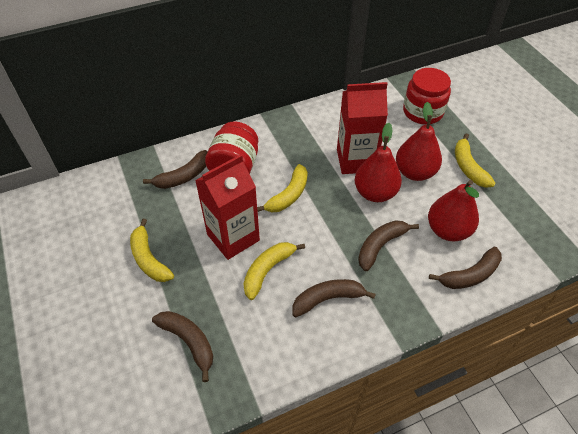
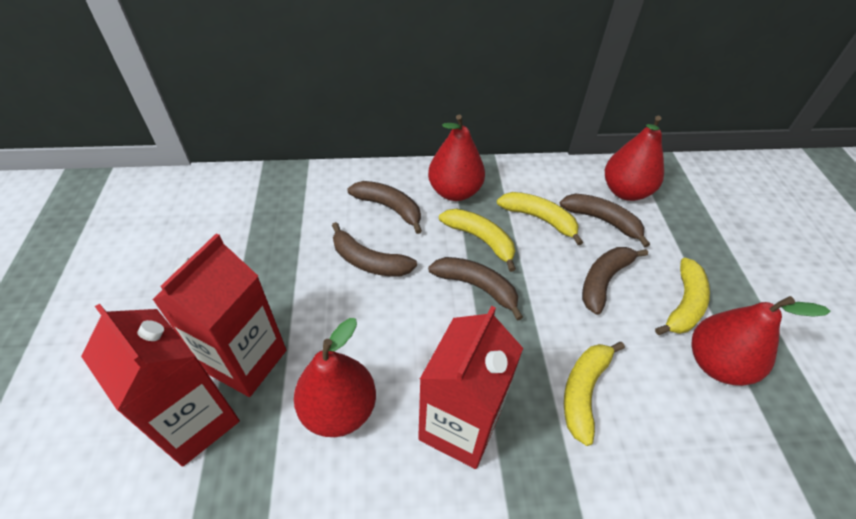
red carton: 2 -> 3
red jar: 2 -> 0
red pear: 3 -> 4

